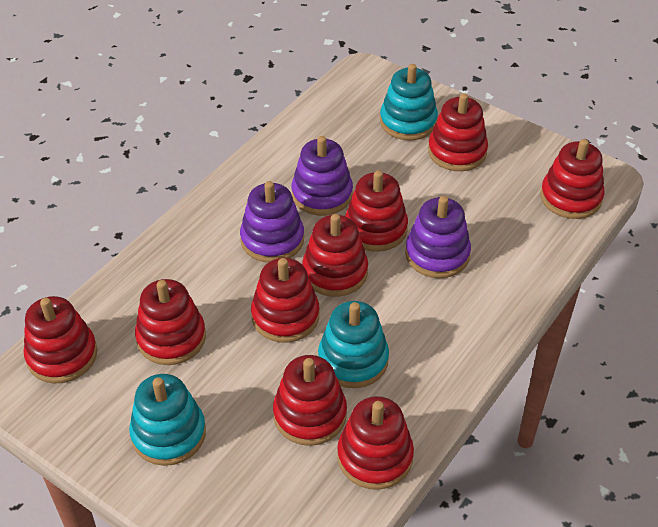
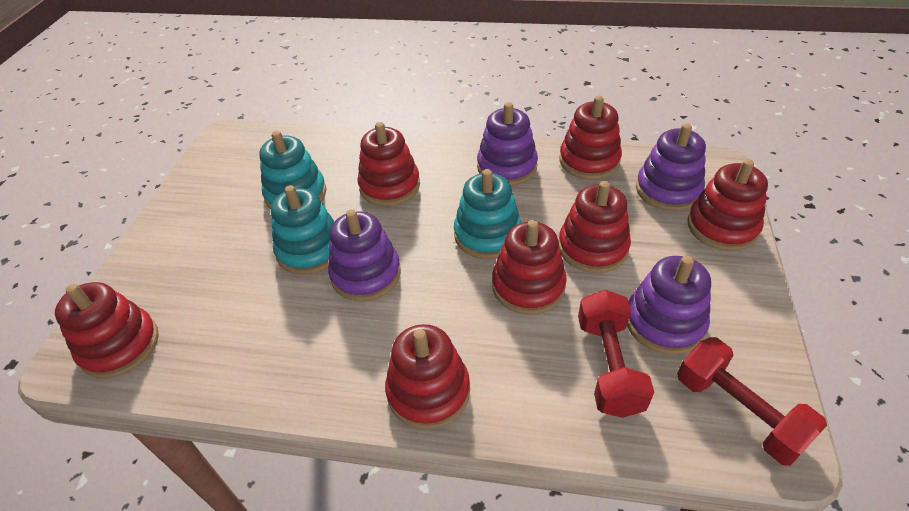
purple stacking toy: 3 -> 4
red dumbbell: 0 -> 2
red stacking toy: 9 -> 7

